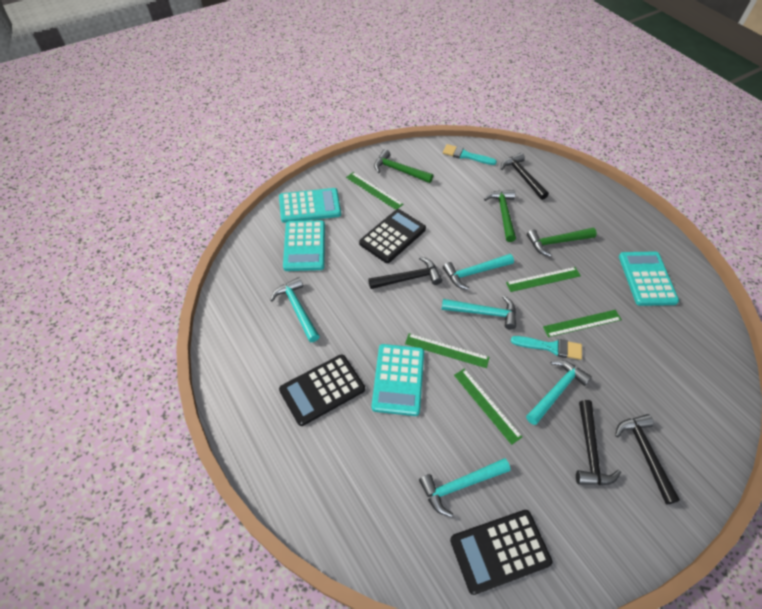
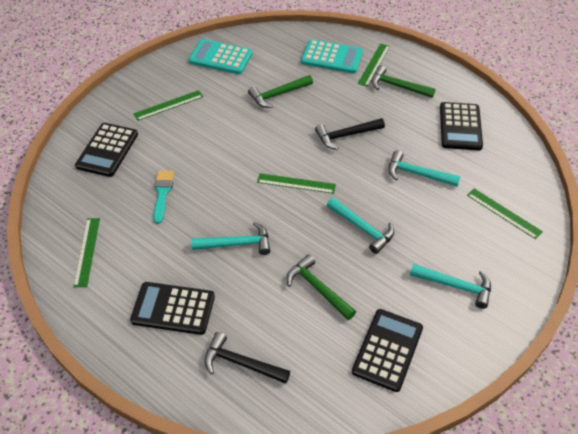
black calculator: 3 -> 4
black hammer: 4 -> 2
turquoise brush: 2 -> 1
turquoise calculator: 4 -> 2
turquoise hammer: 5 -> 4

